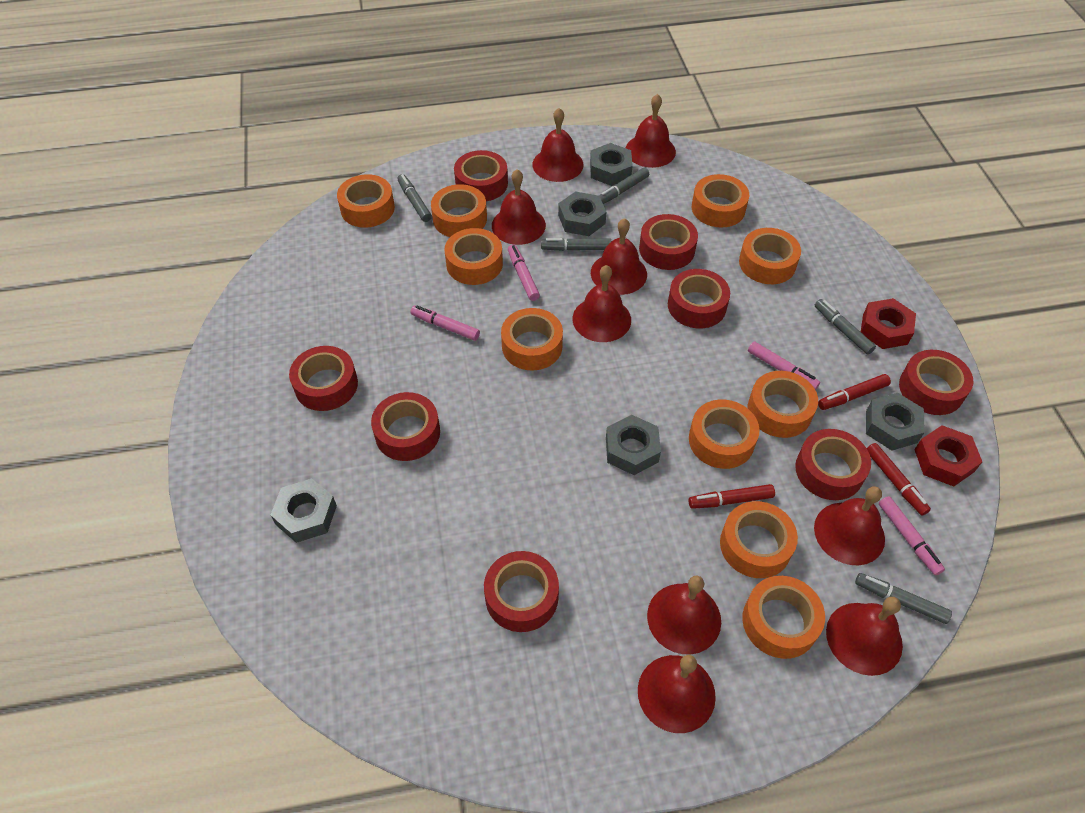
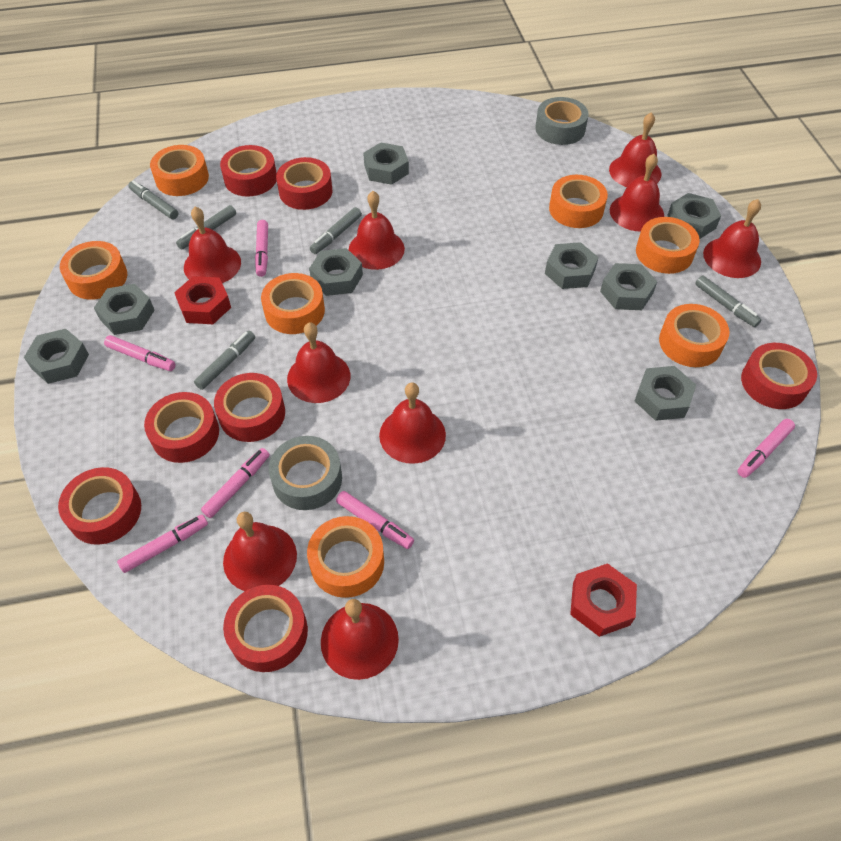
grey nut: 5 -> 8
grey tape: 0 -> 2
orange tape: 10 -> 7
pink marker: 4 -> 6
red marker: 3 -> 0
red tape: 8 -> 7

